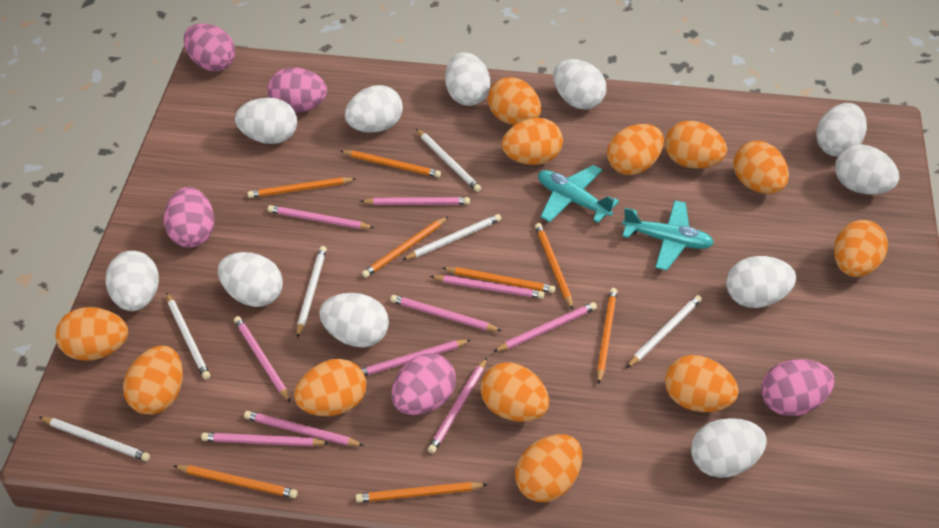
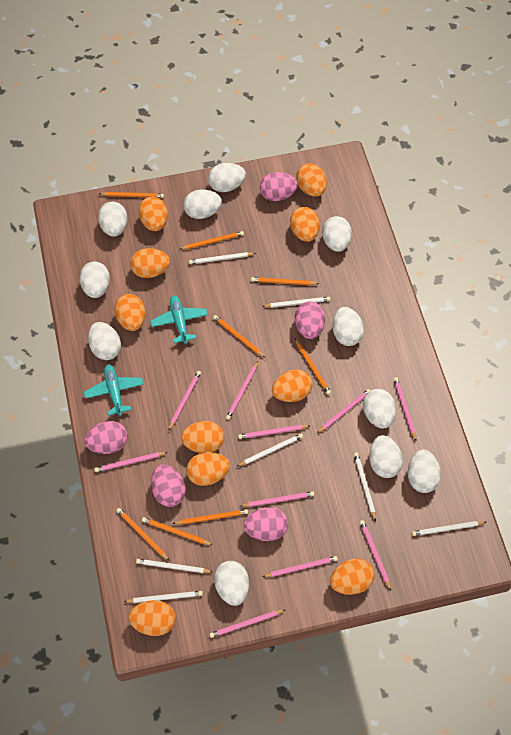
orange egg: 12 -> 10
white pencil: 6 -> 7

